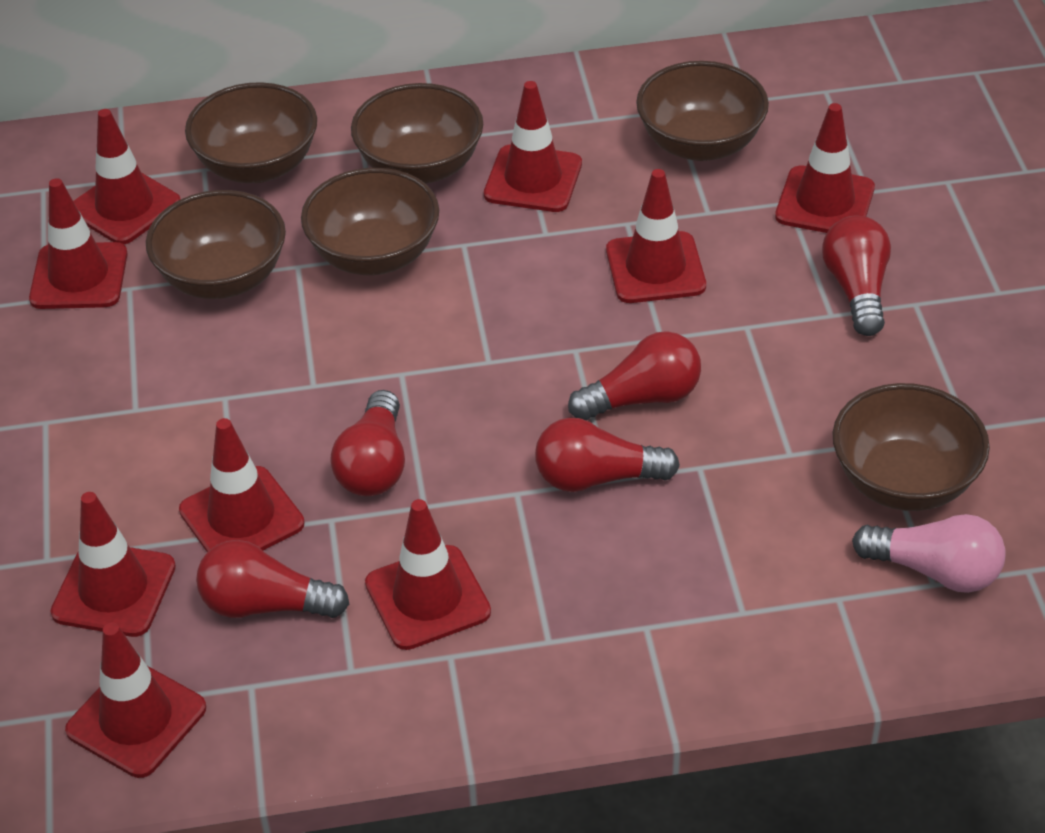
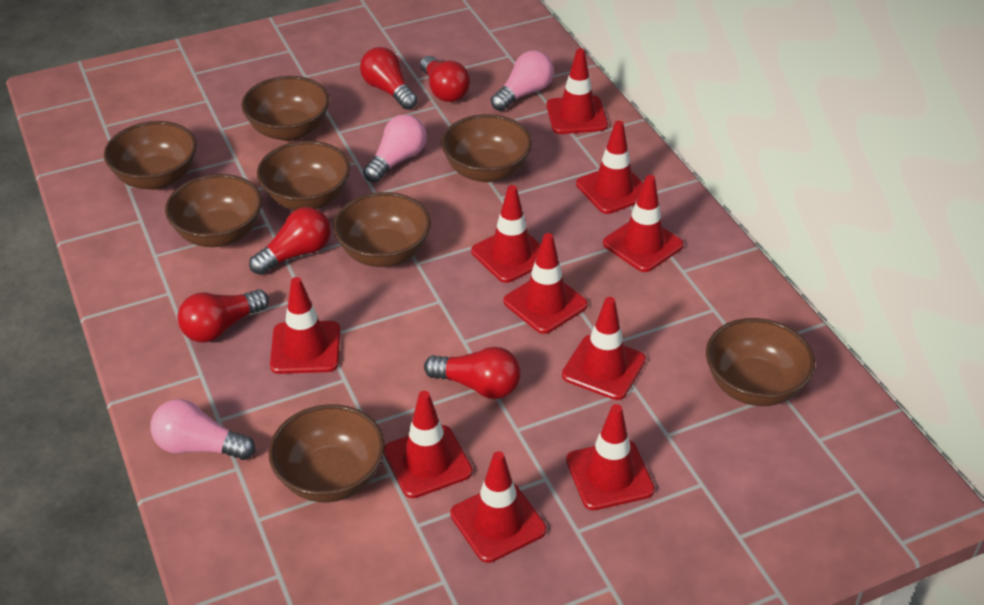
brown bowl: 6 -> 8
pink light bulb: 1 -> 3
red traffic cone: 9 -> 10

